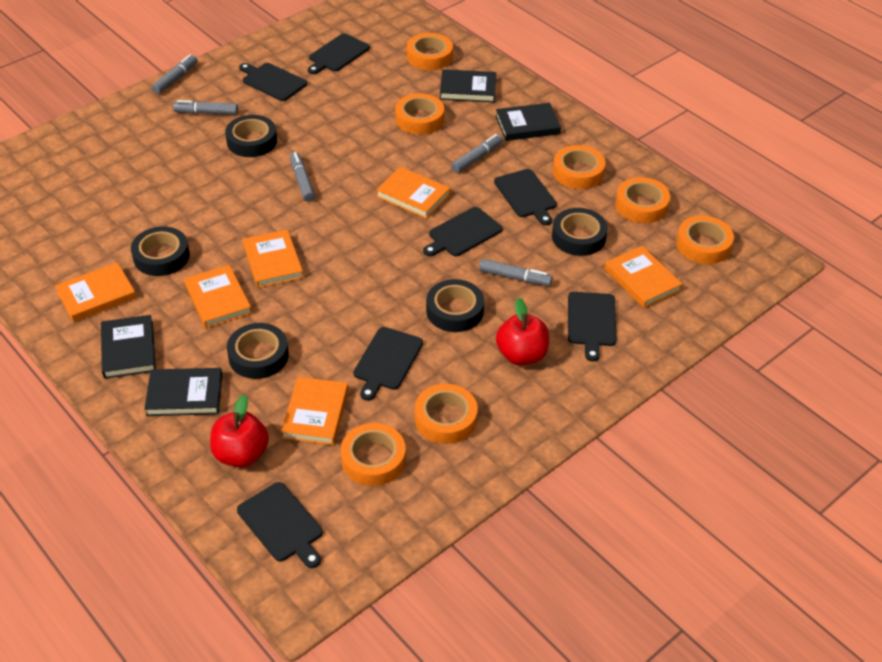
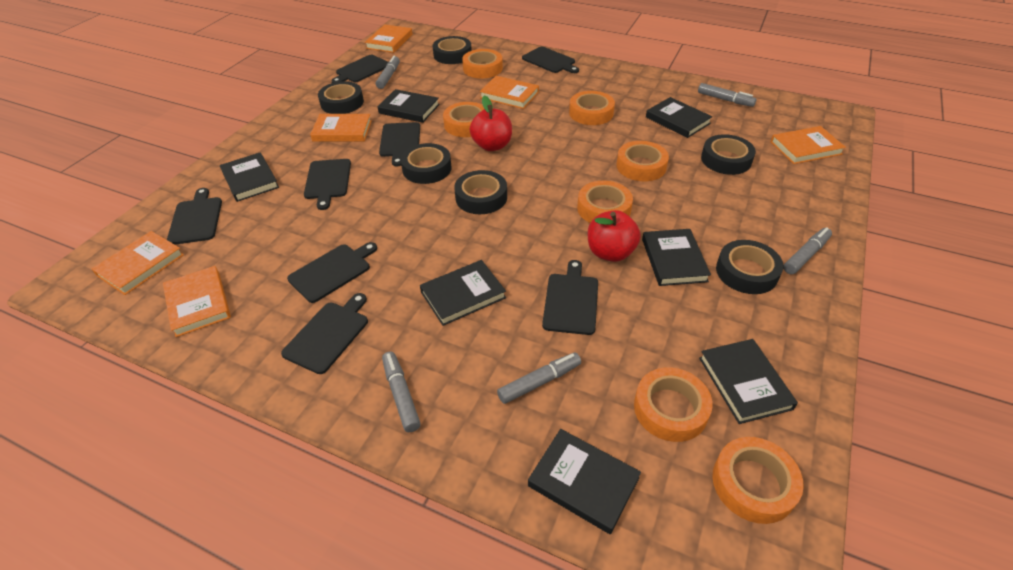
black book: 4 -> 7
black cutting board: 7 -> 8
black tape: 5 -> 6

